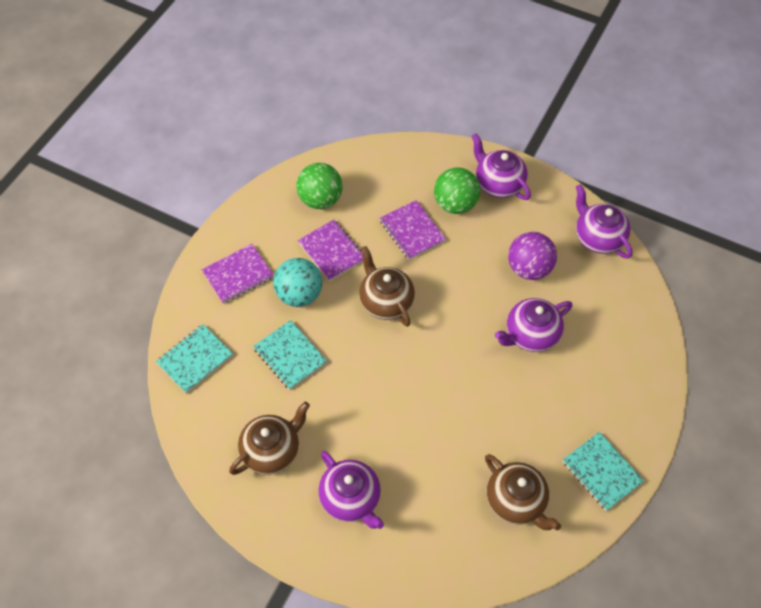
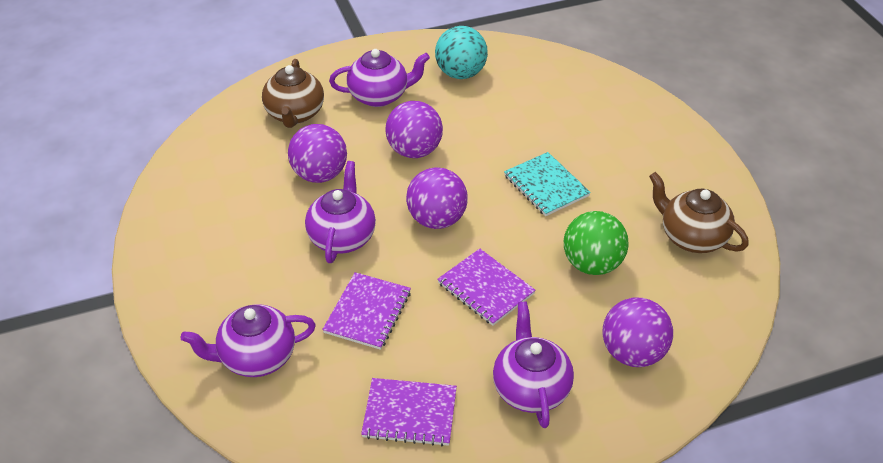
brown teapot: 3 -> 2
green ball: 2 -> 1
purple ball: 1 -> 4
turquoise notebook: 3 -> 1

